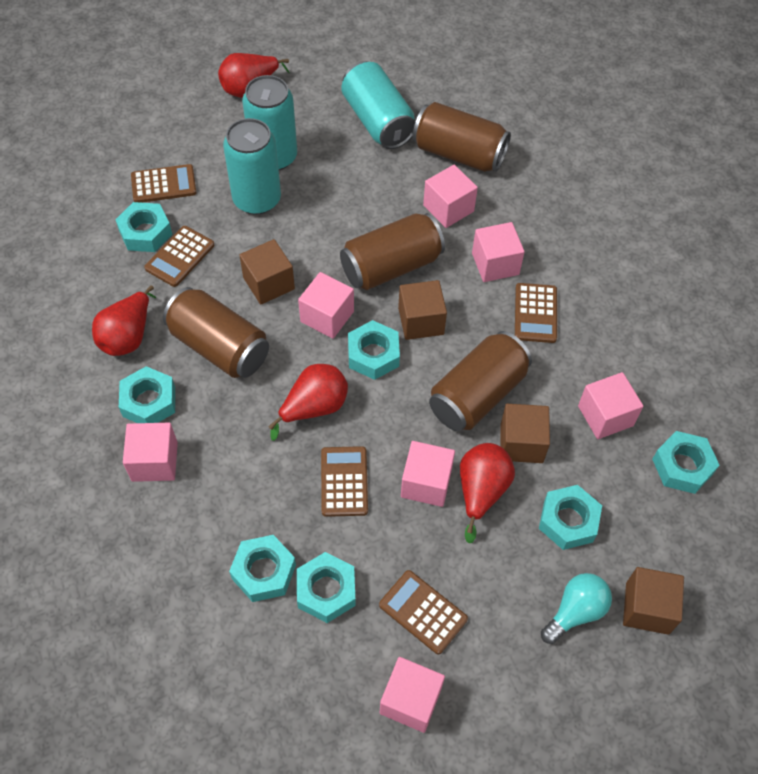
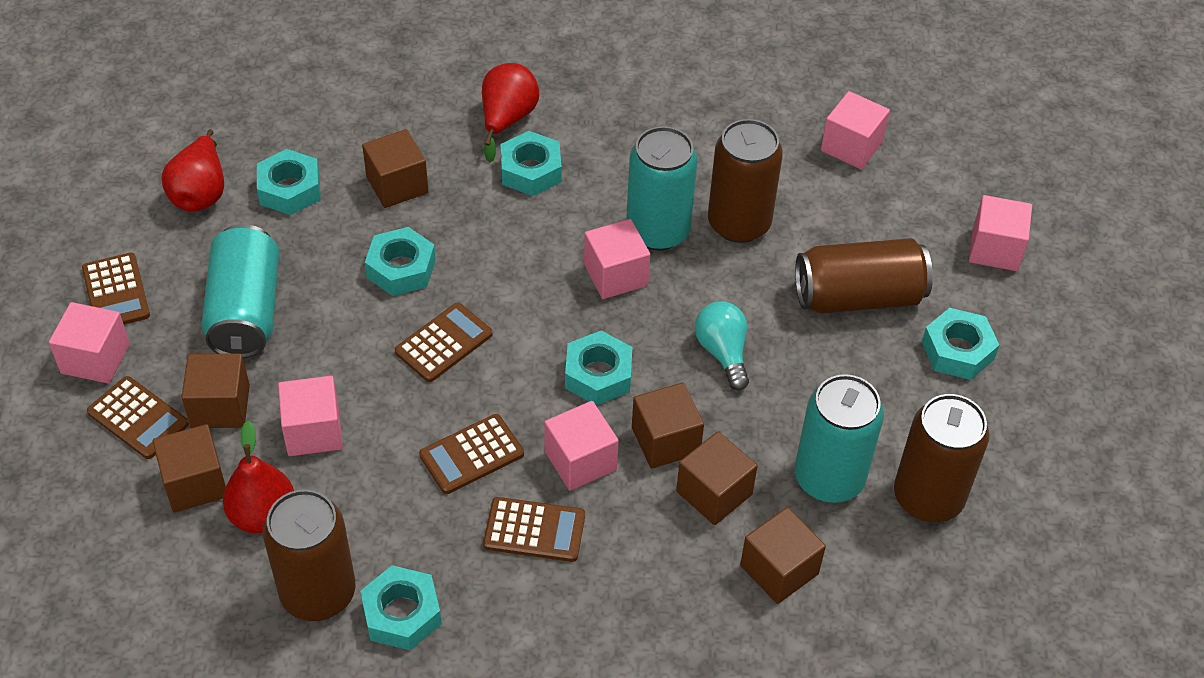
brown cube: 4 -> 6
pink cube: 7 -> 6
red pear: 4 -> 3
turquoise nut: 7 -> 6

